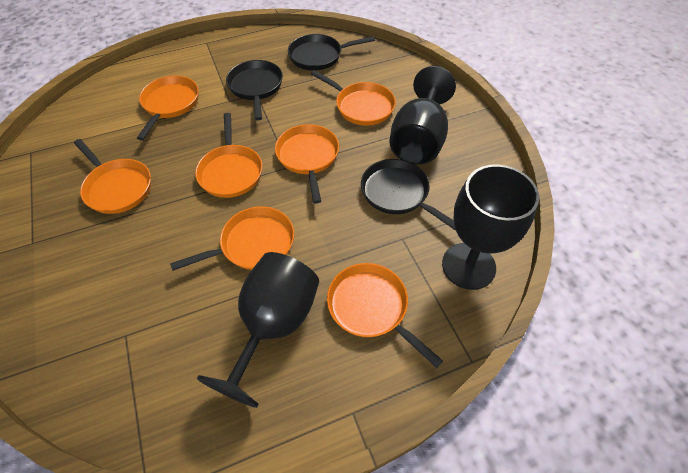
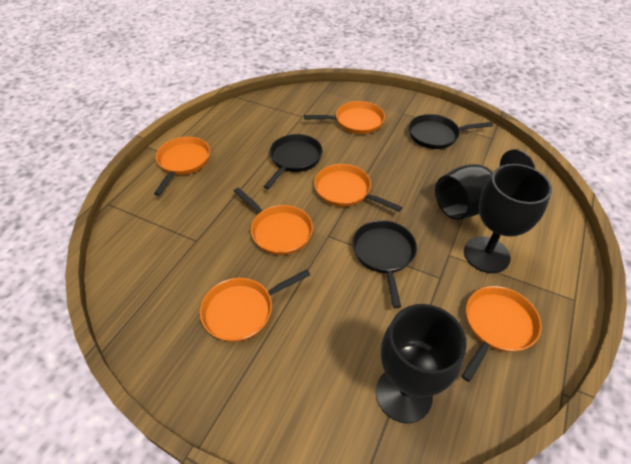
orange pan: 7 -> 6

